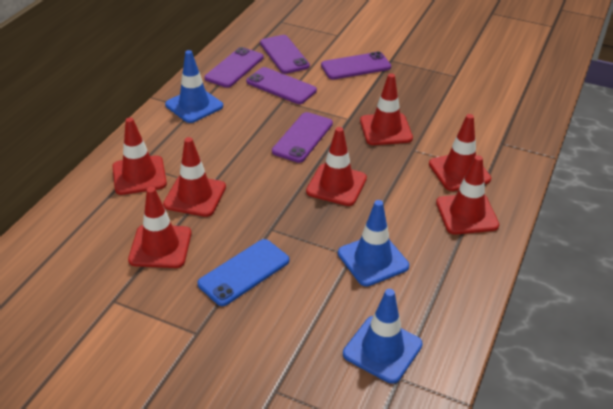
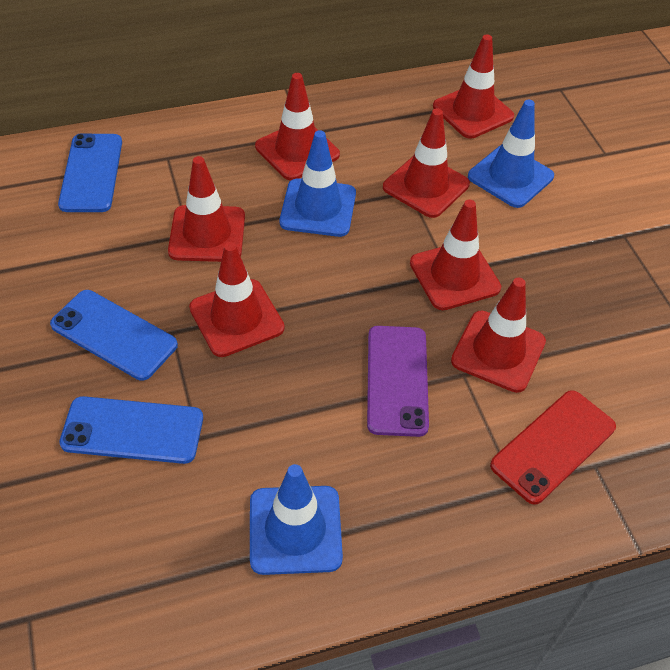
blue phone: 1 -> 3
purple phone: 5 -> 1
red phone: 0 -> 1

